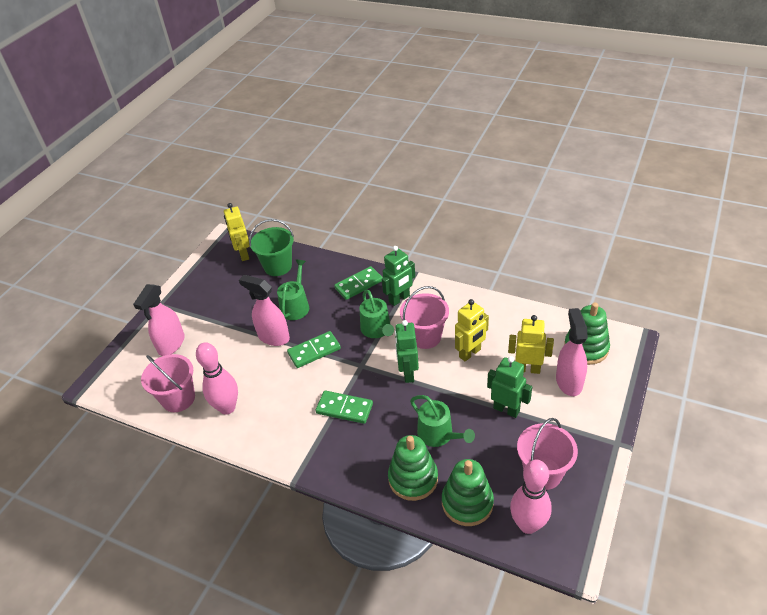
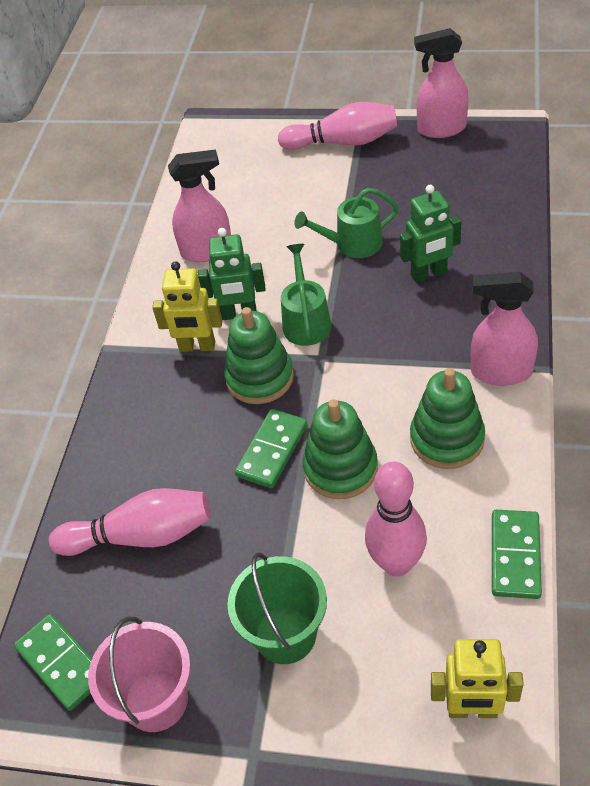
green robot: 3 -> 2
green watering can: 3 -> 2
pink bowling pin: 2 -> 3
pink bucket: 3 -> 1
yellow robot: 3 -> 2

